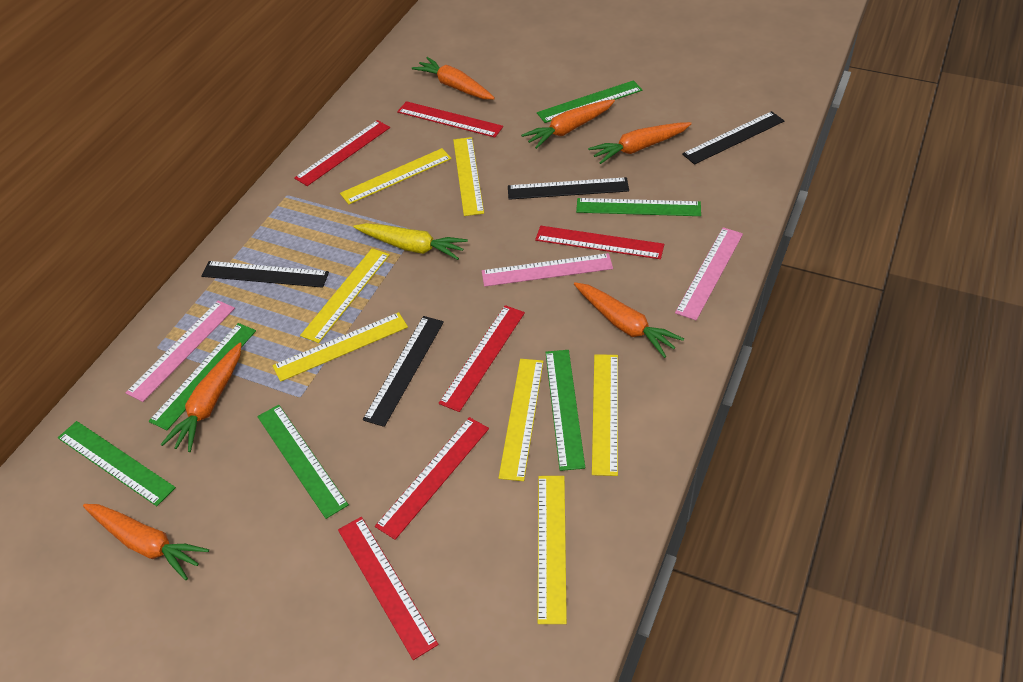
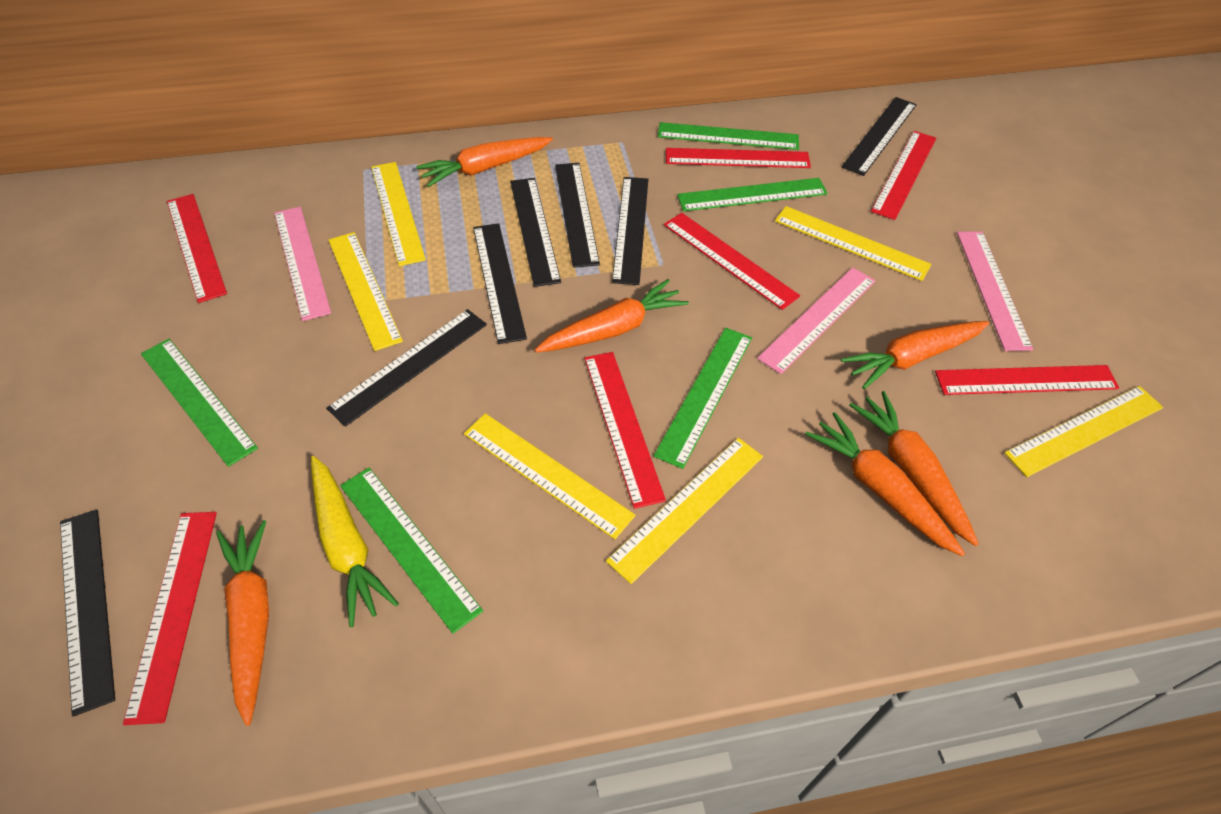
black ruler: 4 -> 7
green ruler: 6 -> 5
red ruler: 6 -> 7
yellow ruler: 7 -> 6

